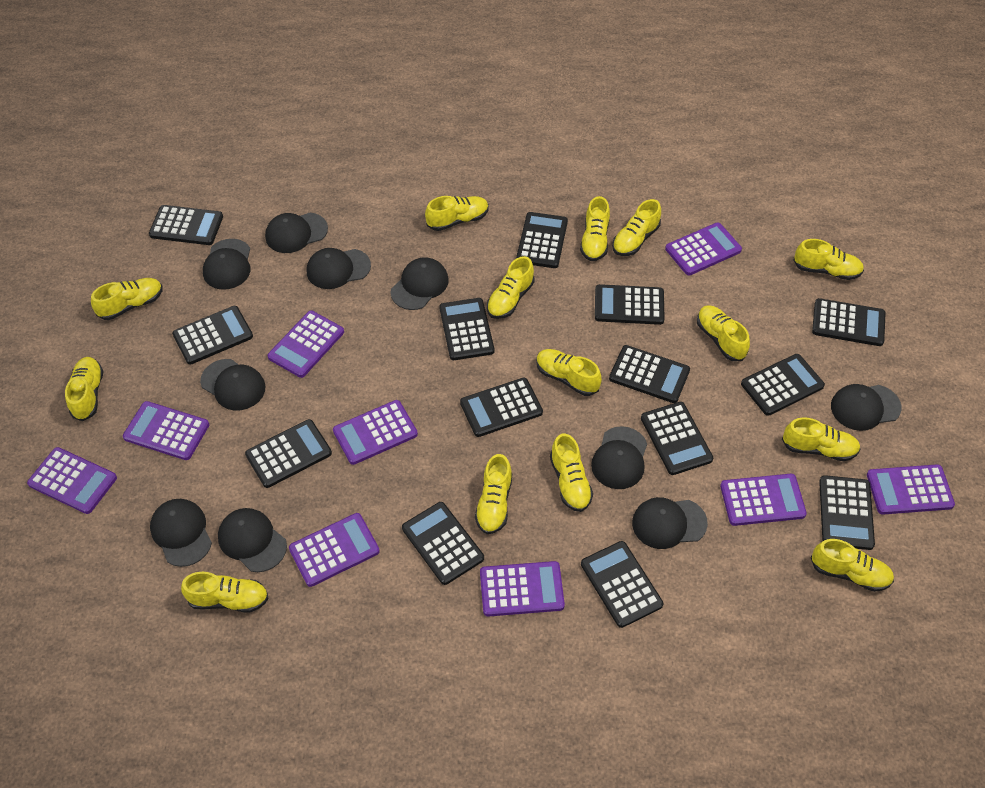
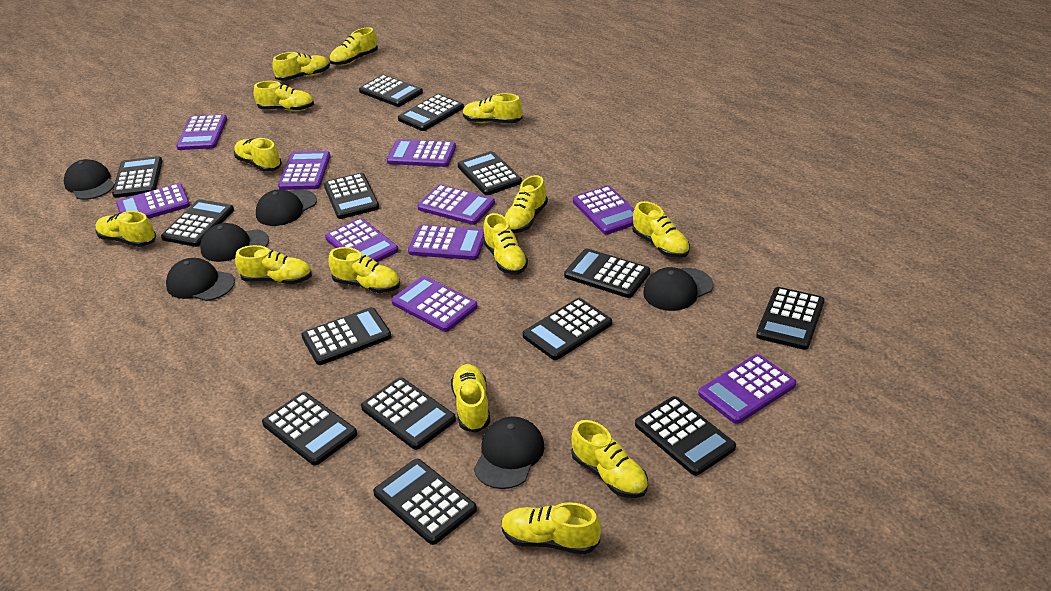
black cap: 10 -> 6
purple calculator: 9 -> 10

